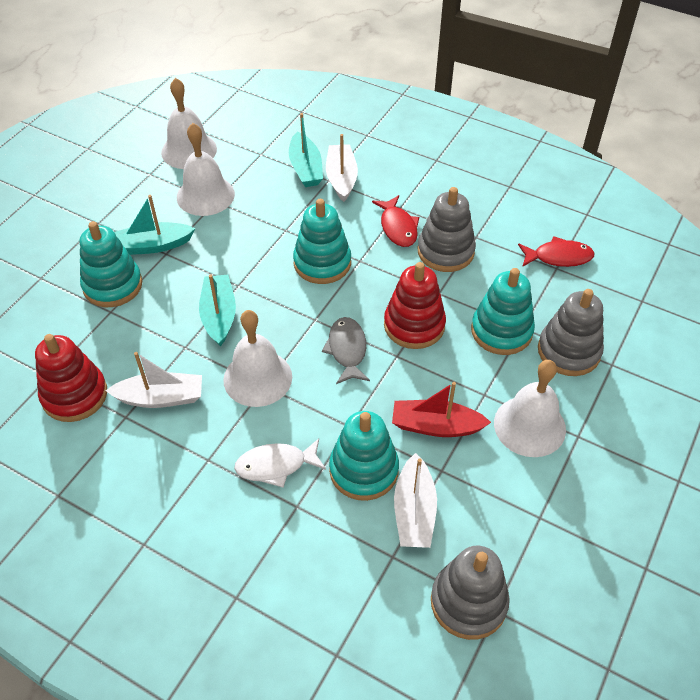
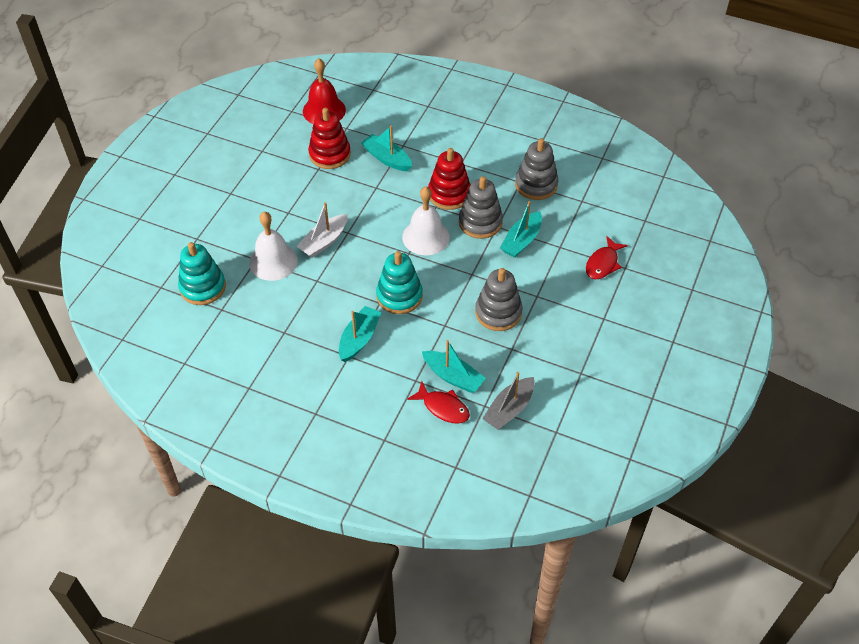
grey boat: 0 -> 1
grey fish: 1 -> 0
red bell: 0 -> 1
red boat: 1 -> 0
turquoise boat: 3 -> 4
turquoise stacking toy: 4 -> 2
white bell: 4 -> 2
white boat: 3 -> 1
white fish: 1 -> 0

